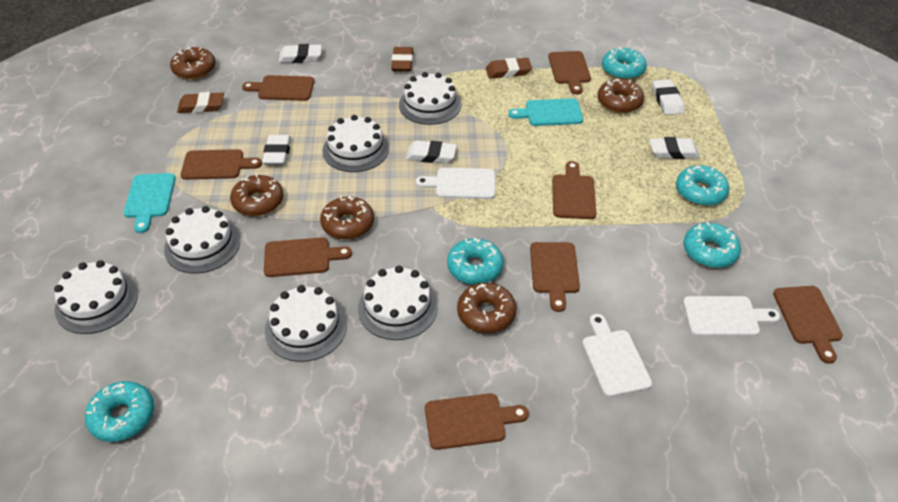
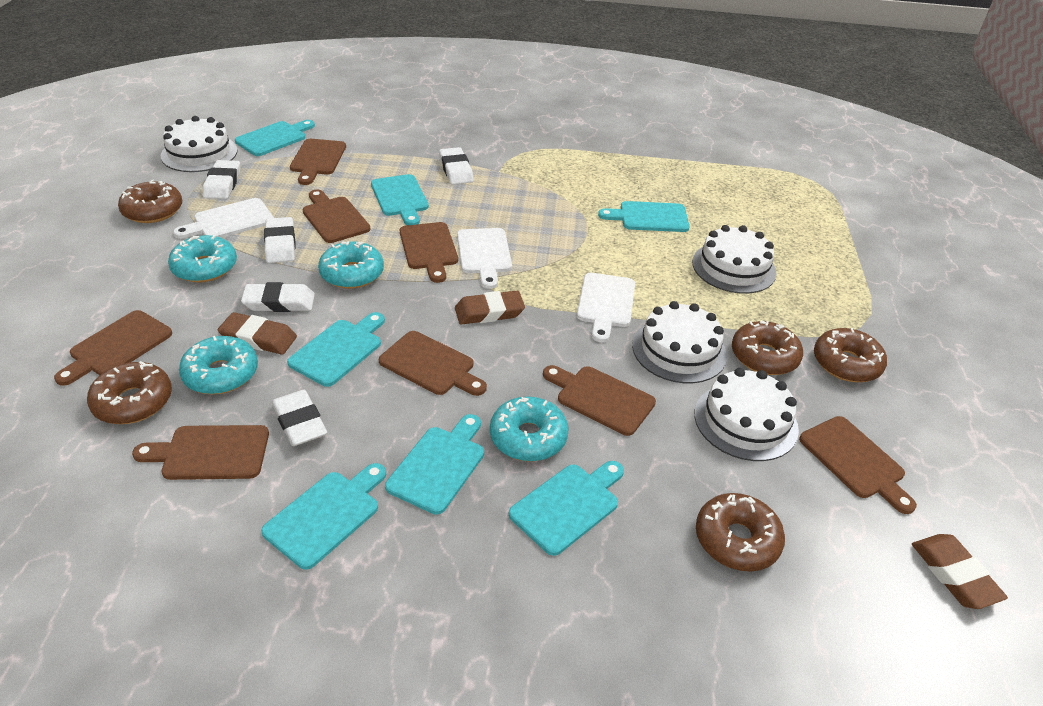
turquoise cutting board: 2 -> 7
turquoise donut: 5 -> 4
white cake: 6 -> 4

